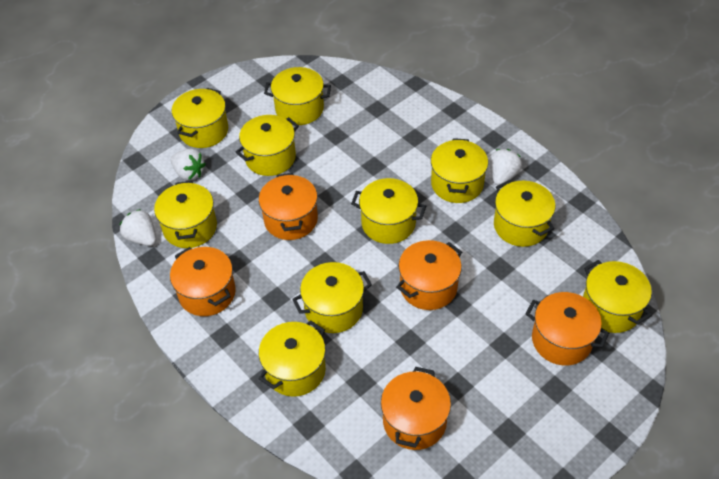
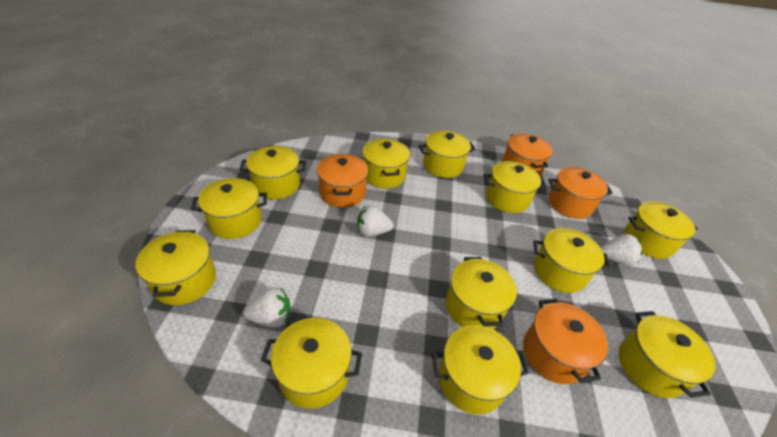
orange pot: 5 -> 4
yellow pot: 10 -> 12

